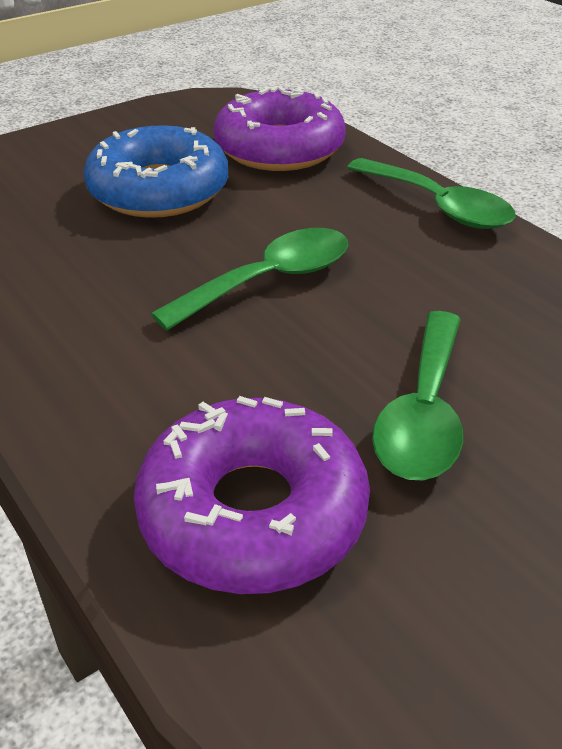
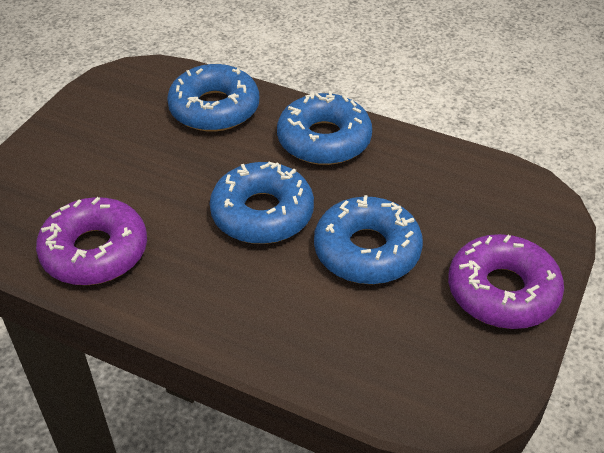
blue donut: 1 -> 4
green spoon: 3 -> 0

